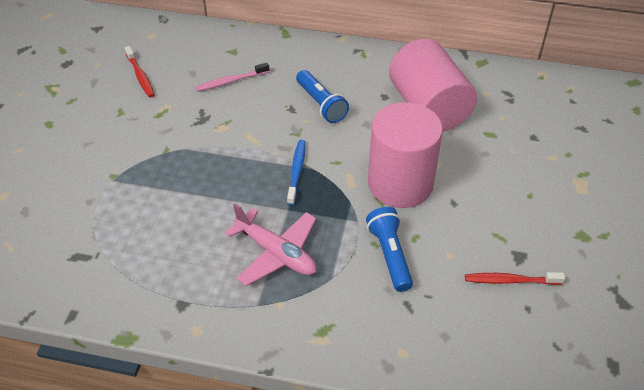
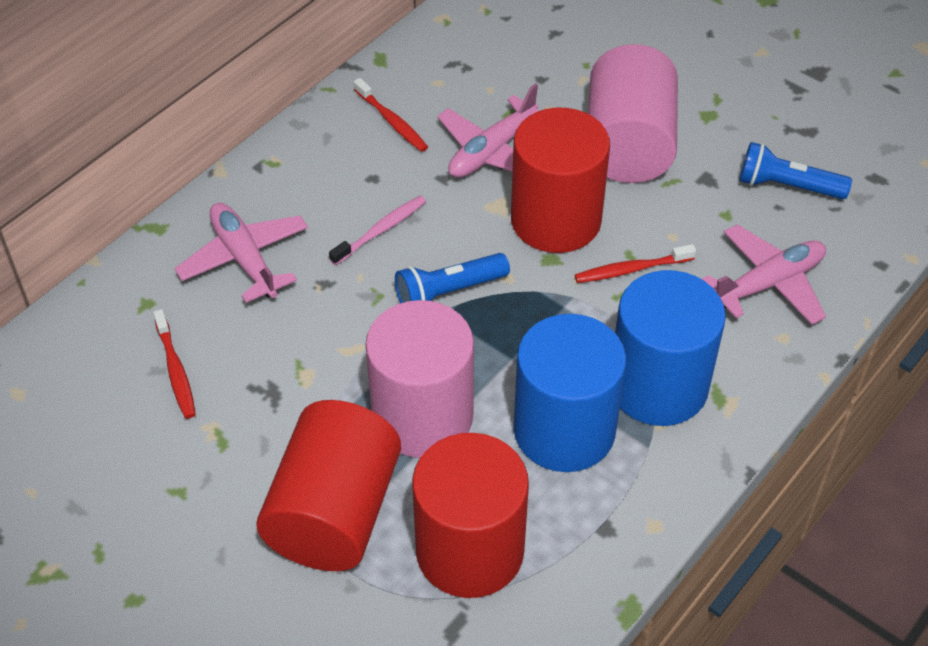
blue cylinder: 0 -> 2
blue toothbrush: 1 -> 0
pink plane: 1 -> 3
red cylinder: 0 -> 3
red toothbrush: 2 -> 3

